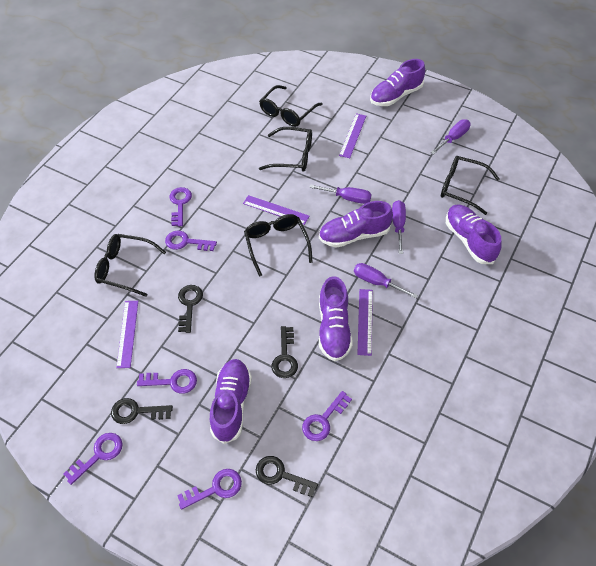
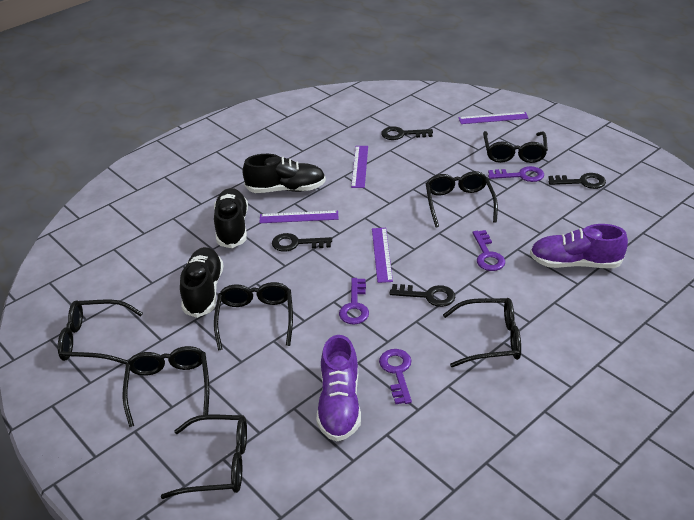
black glasses: 5 -> 7
black shoe: 0 -> 3
purple key: 6 -> 4
purple screwdriver: 4 -> 0
purple shoe: 5 -> 2

